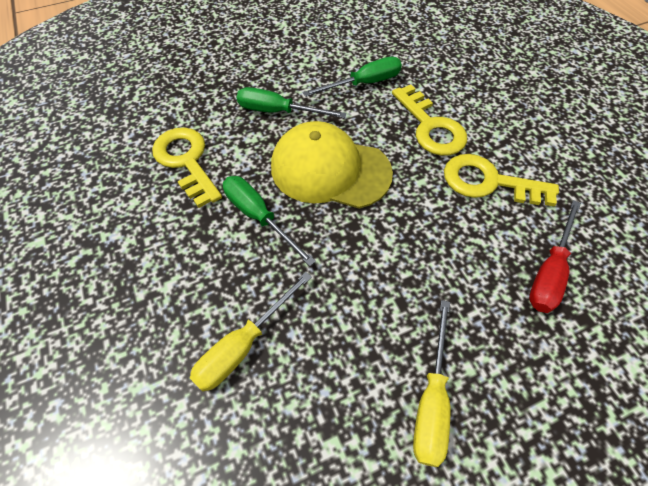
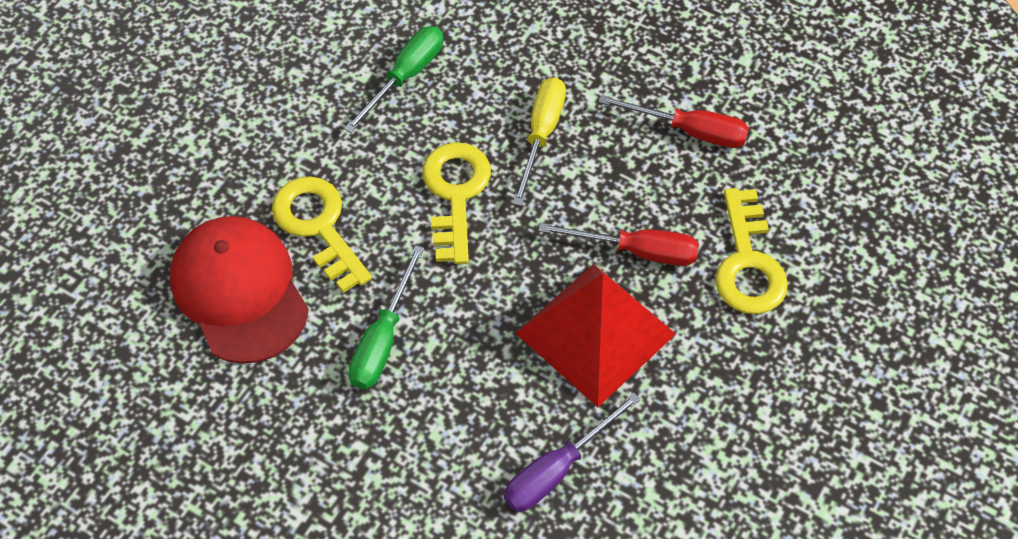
green screwdriver: 3 -> 2
purple screwdriver: 0 -> 1
red cap: 0 -> 1
red pyramid: 0 -> 1
red screwdriver: 1 -> 2
yellow cap: 1 -> 0
yellow screwdriver: 2 -> 1

